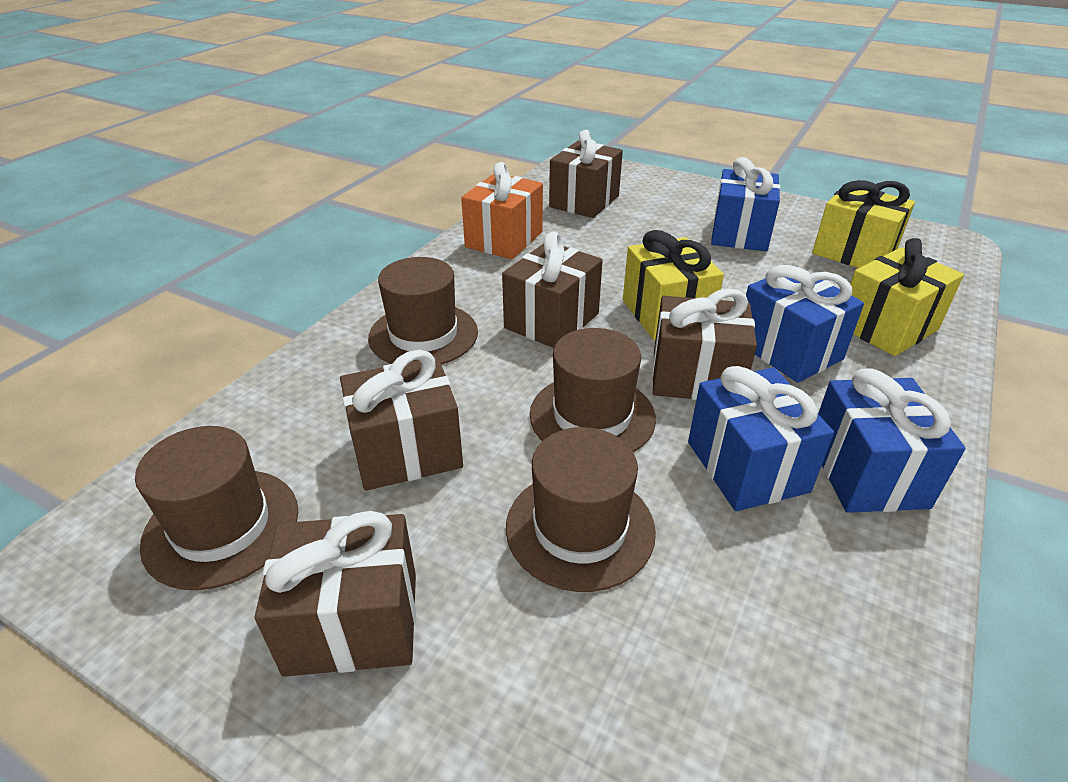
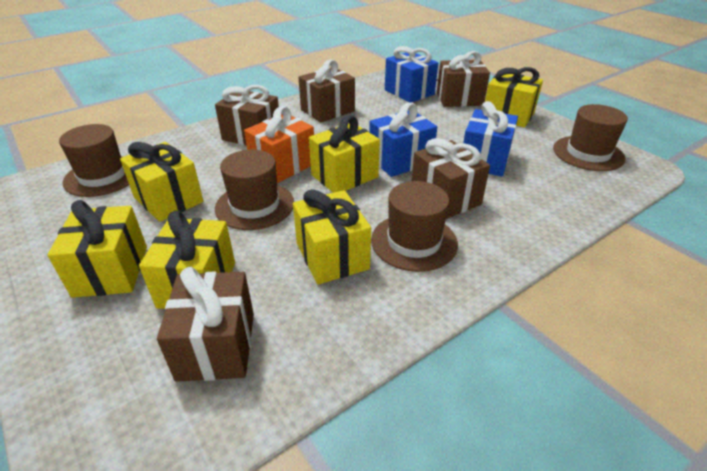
blue gift: 4 -> 3
yellow gift: 3 -> 6

